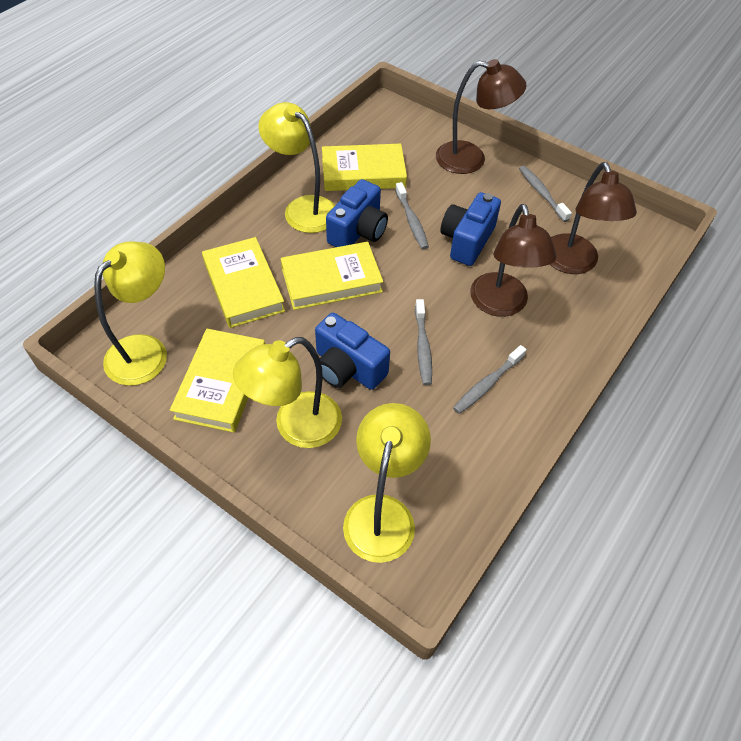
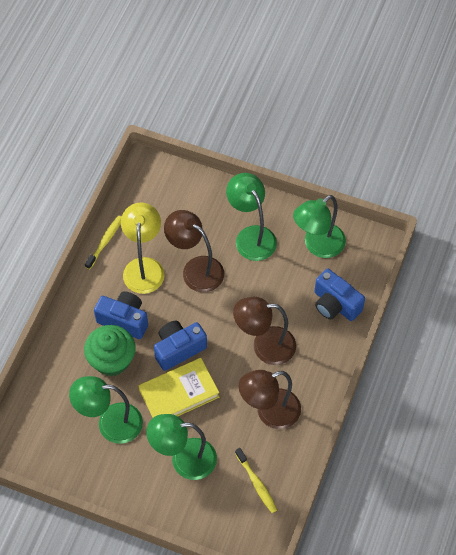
green cupcake: 0 -> 1
green lamp: 0 -> 4
grey toothbrush: 4 -> 0
yellow book: 4 -> 1
yellow lamp: 4 -> 1
yellow toothbrush: 0 -> 2

